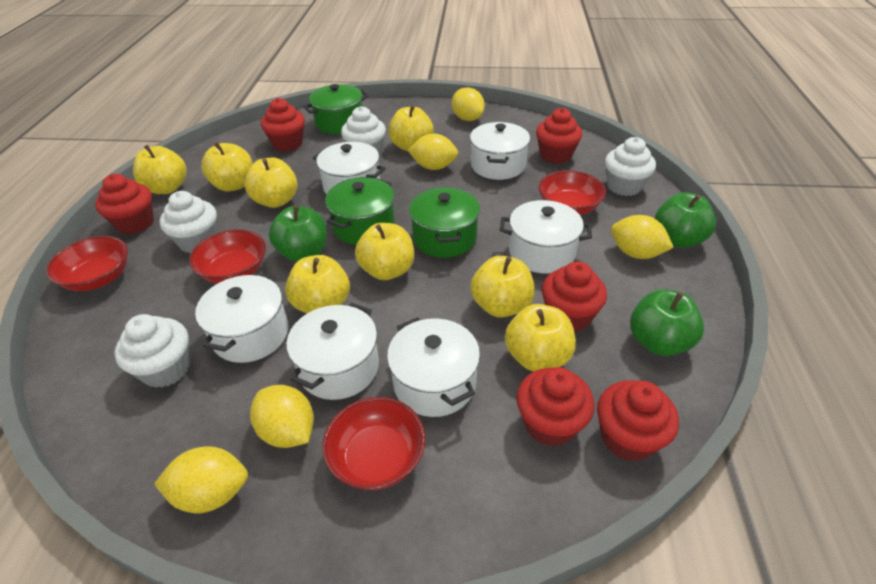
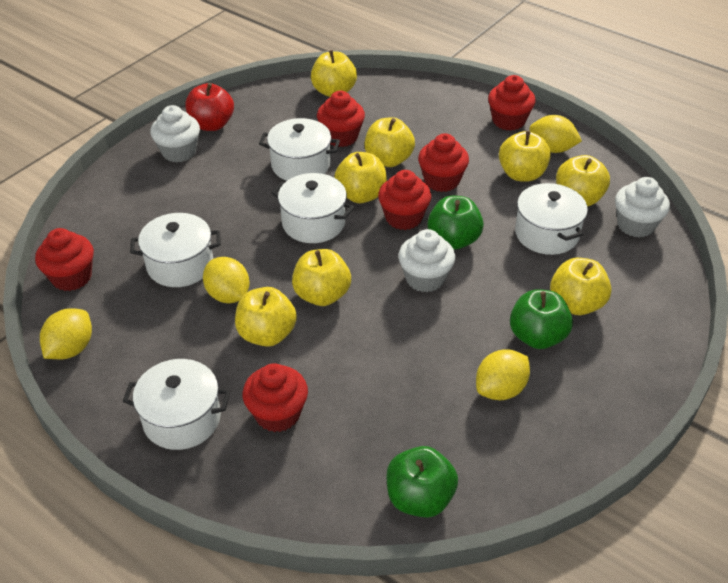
green pot: 3 -> 0
red apple: 0 -> 1
red bowl: 4 -> 0
white cupcake: 4 -> 3
white pot: 6 -> 5
yellow lemon: 5 -> 4

